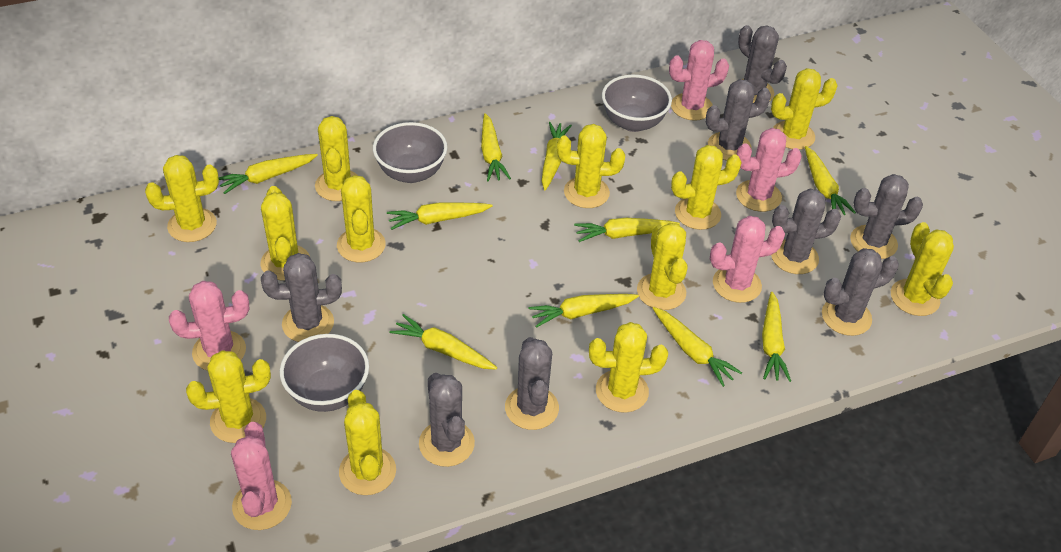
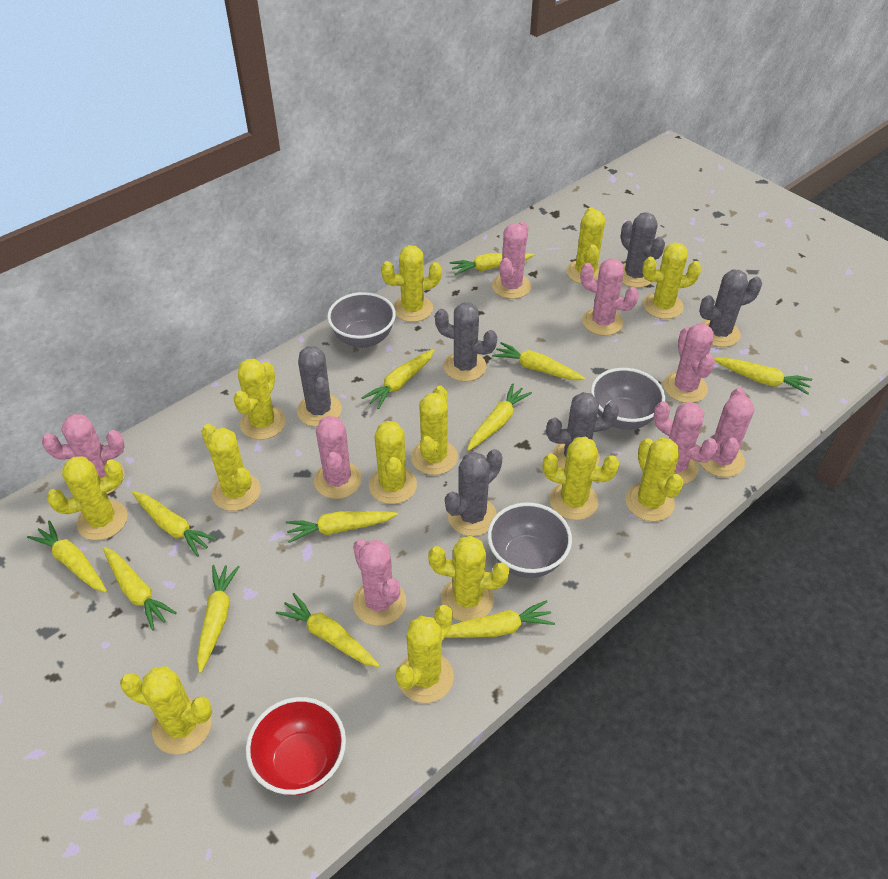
grey cactus: 8 -> 6
pink cactus: 5 -> 8
red bowl: 0 -> 1
yellow cactus: 12 -> 13
yellow carrot: 10 -> 12

